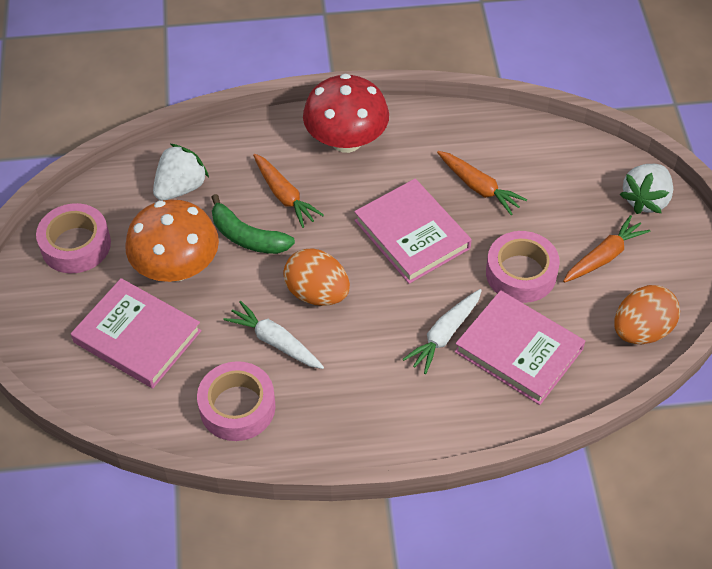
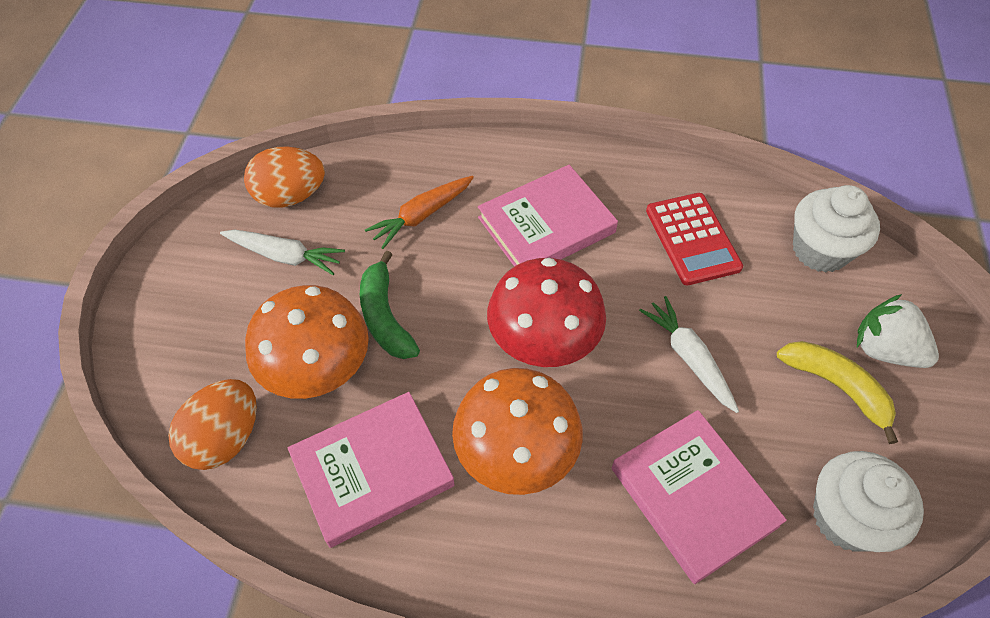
orange carrot: 3 -> 1
orange mushroom: 1 -> 2
pink tape: 3 -> 0
red calculator: 0 -> 1
white cupcake: 0 -> 2
white strawberry: 2 -> 1
yellow banana: 0 -> 1

